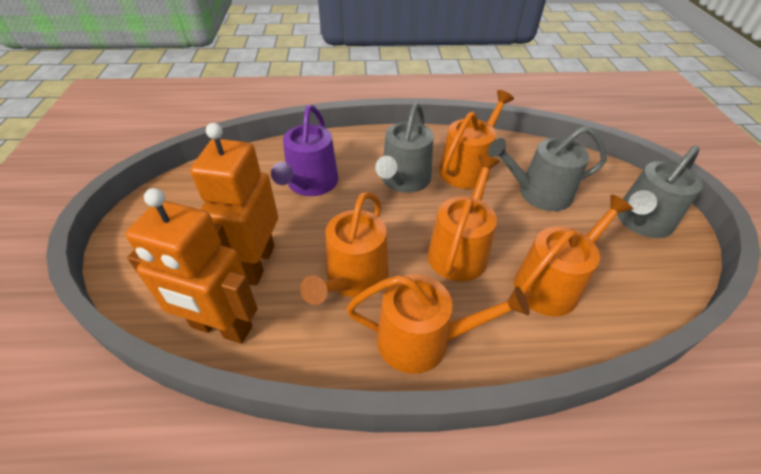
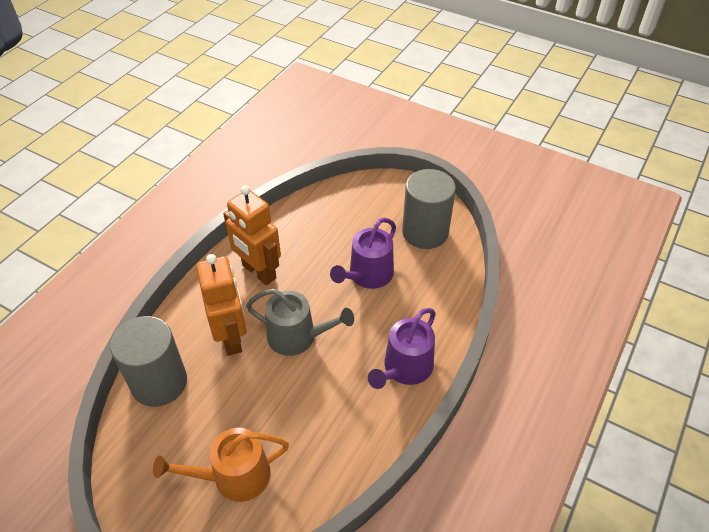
grey cylinder: 0 -> 2
grey watering can: 3 -> 1
orange watering can: 5 -> 1
purple watering can: 1 -> 2

